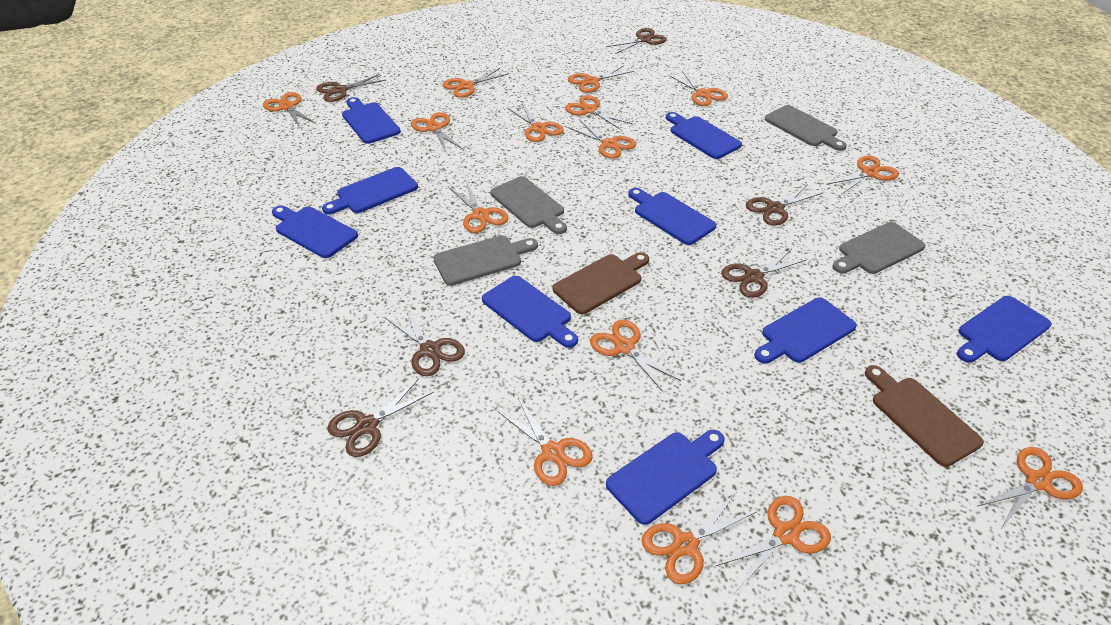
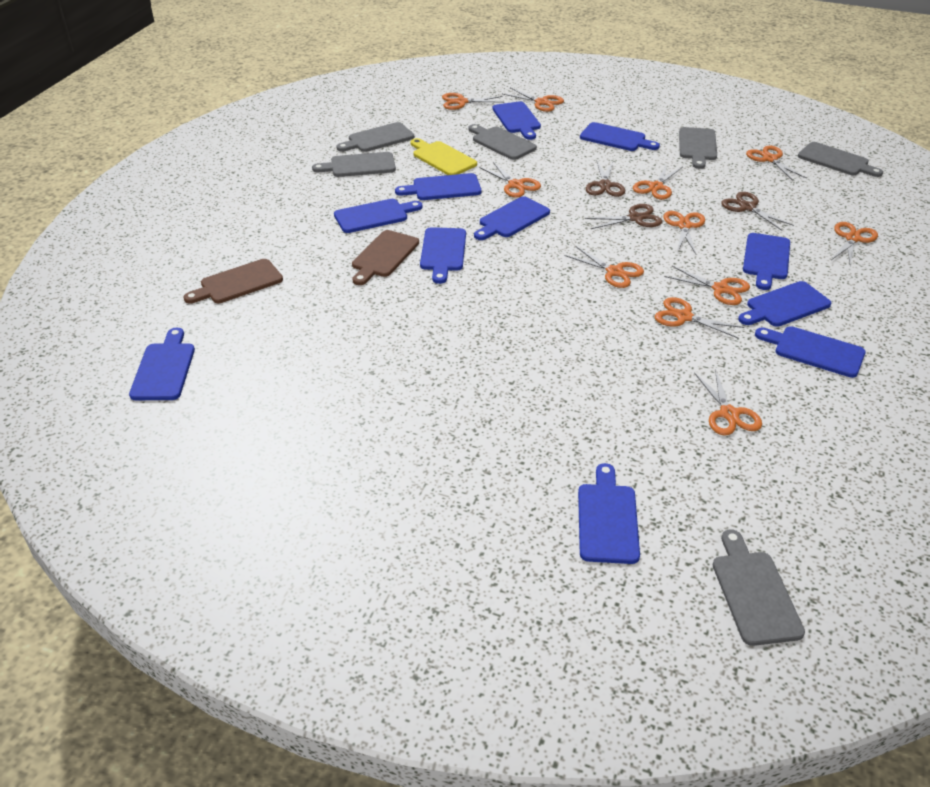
blue cutting board: 9 -> 11
brown scissors: 6 -> 3
grey cutting board: 4 -> 6
orange scissors: 15 -> 11
yellow cutting board: 0 -> 1

